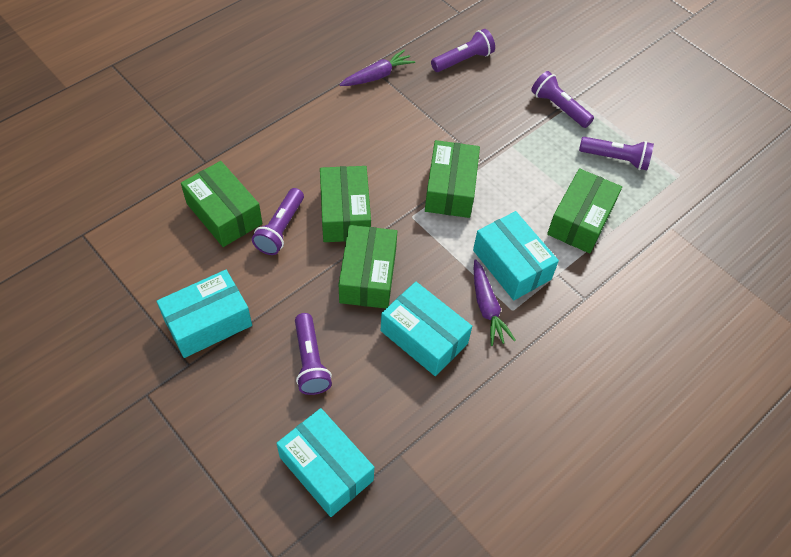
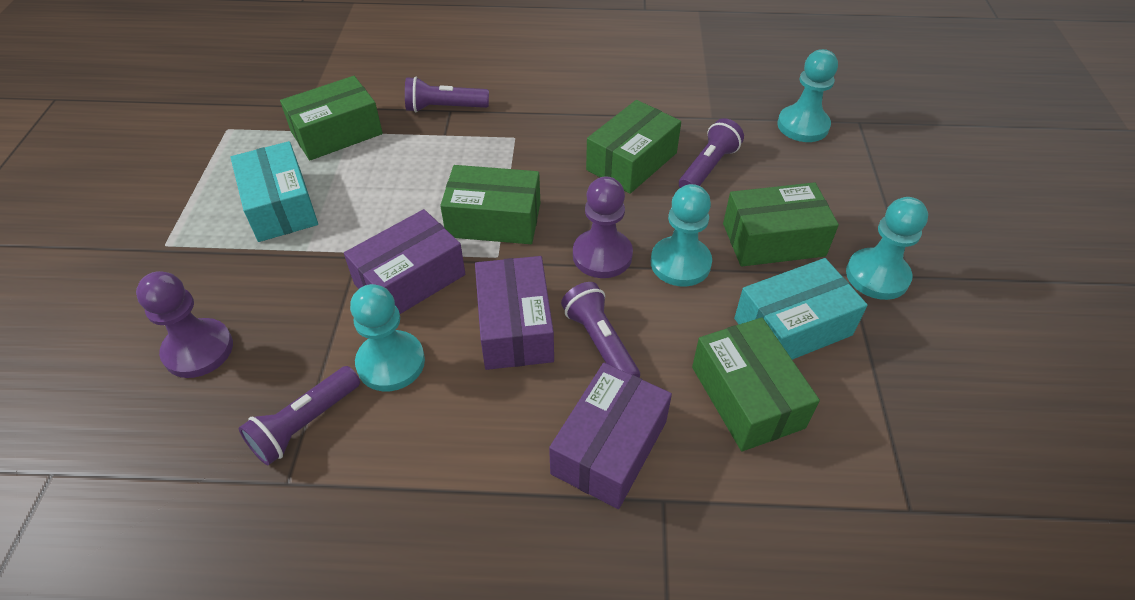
purple box: 0 -> 3
purple carrot: 2 -> 0
purple flashlight: 5 -> 4
purple pawn: 0 -> 2
turquoise box: 4 -> 2
turquoise pawn: 0 -> 4

